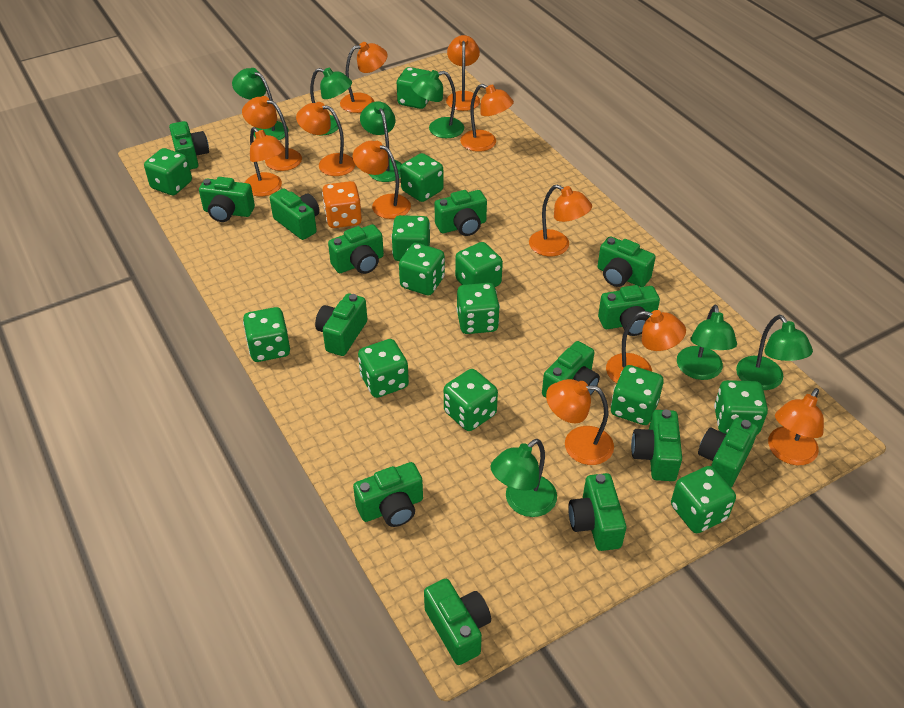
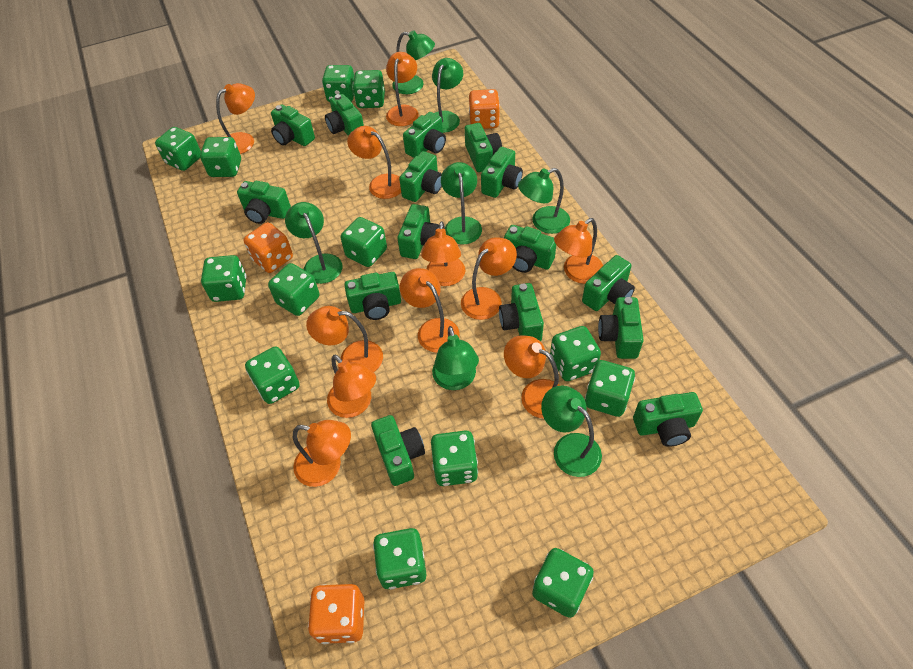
green camera: 14 -> 15
orange dice: 1 -> 3

